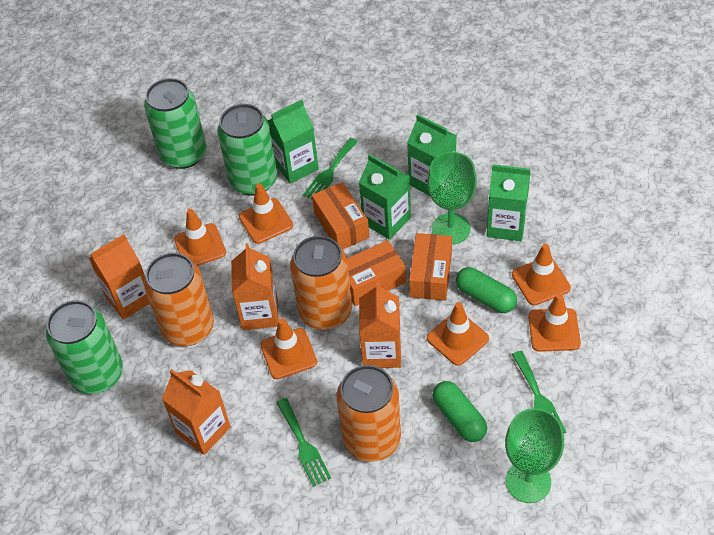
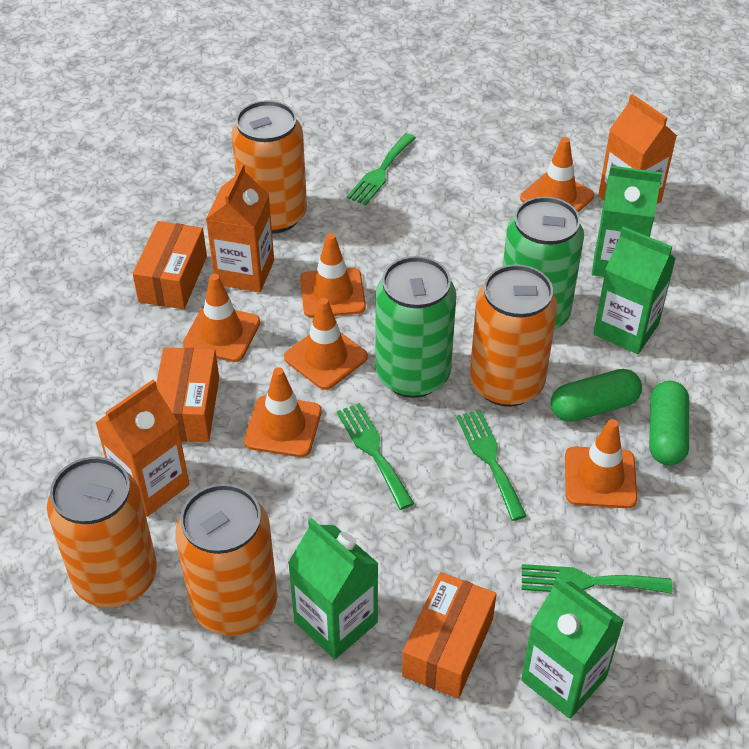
green can: 3 -> 2
green fork: 3 -> 4
green goblet: 2 -> 0
orange can: 3 -> 4
orange carton: 4 -> 3

